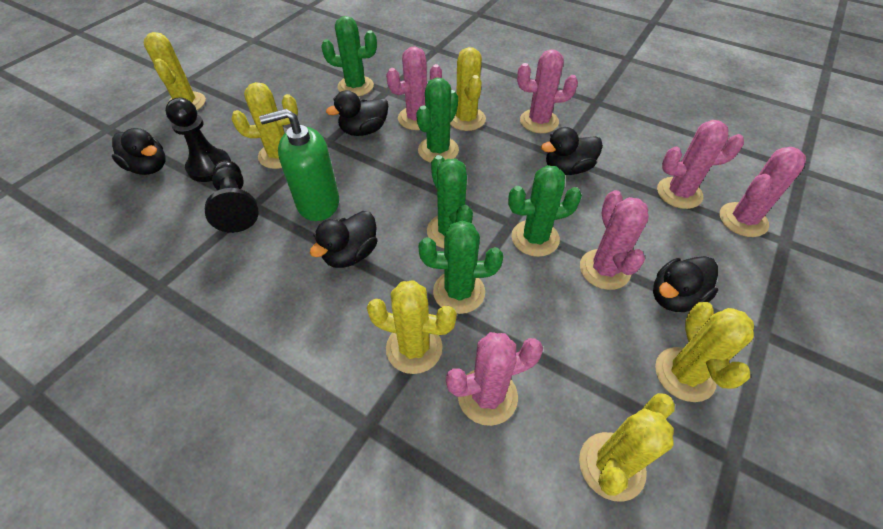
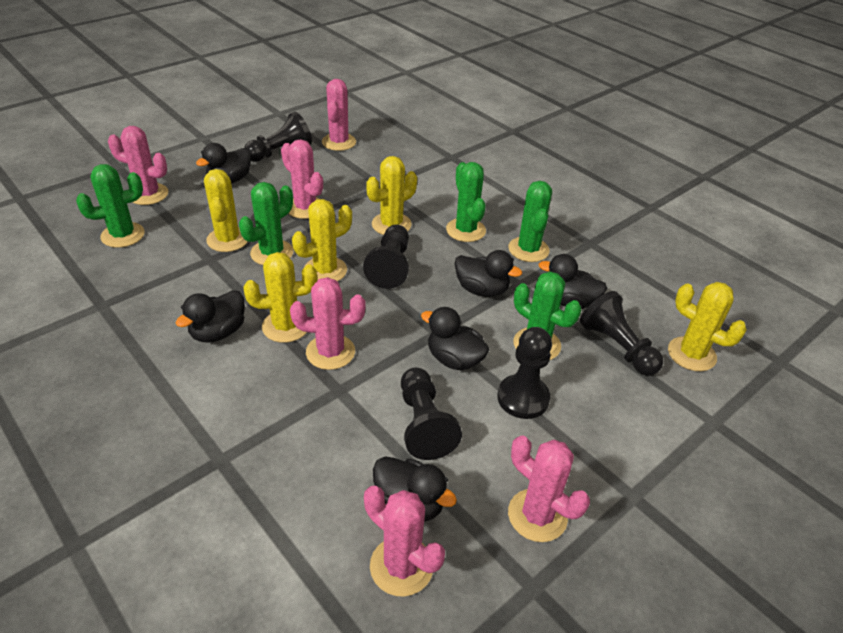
black duck: 5 -> 6
black pawn: 2 -> 5
green soap dispenser: 1 -> 0
yellow cactus: 6 -> 5

